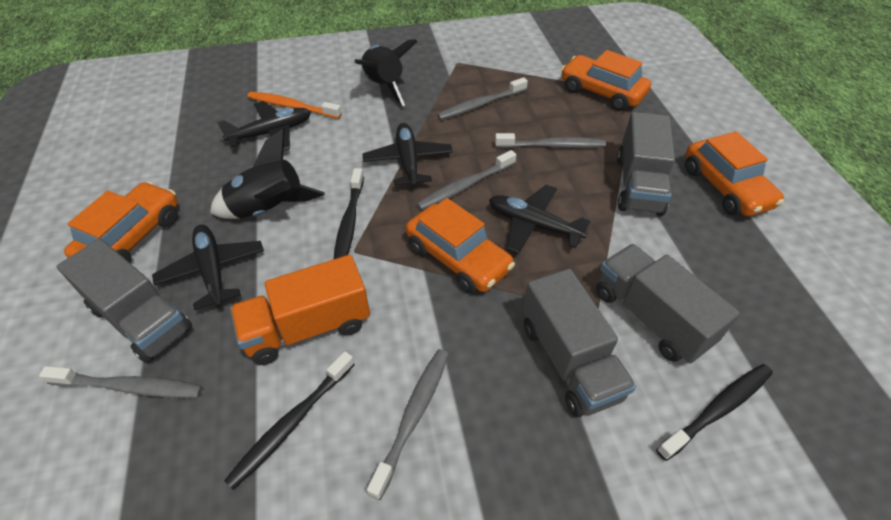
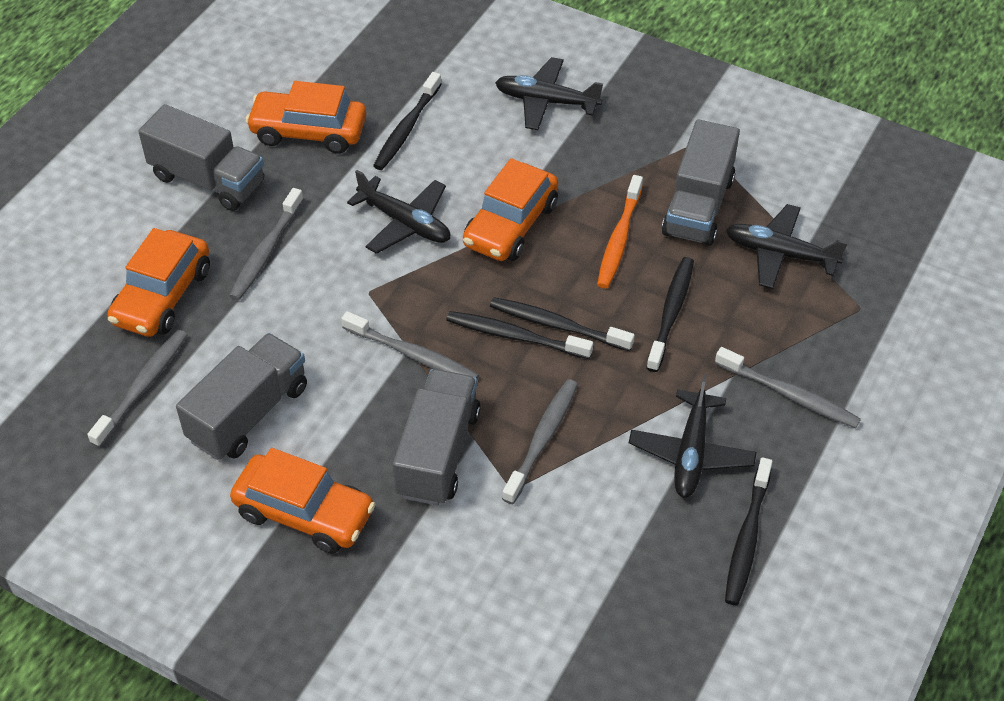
black rocket: 2 -> 0
black toothbrush: 3 -> 5
orange truck: 1 -> 0

